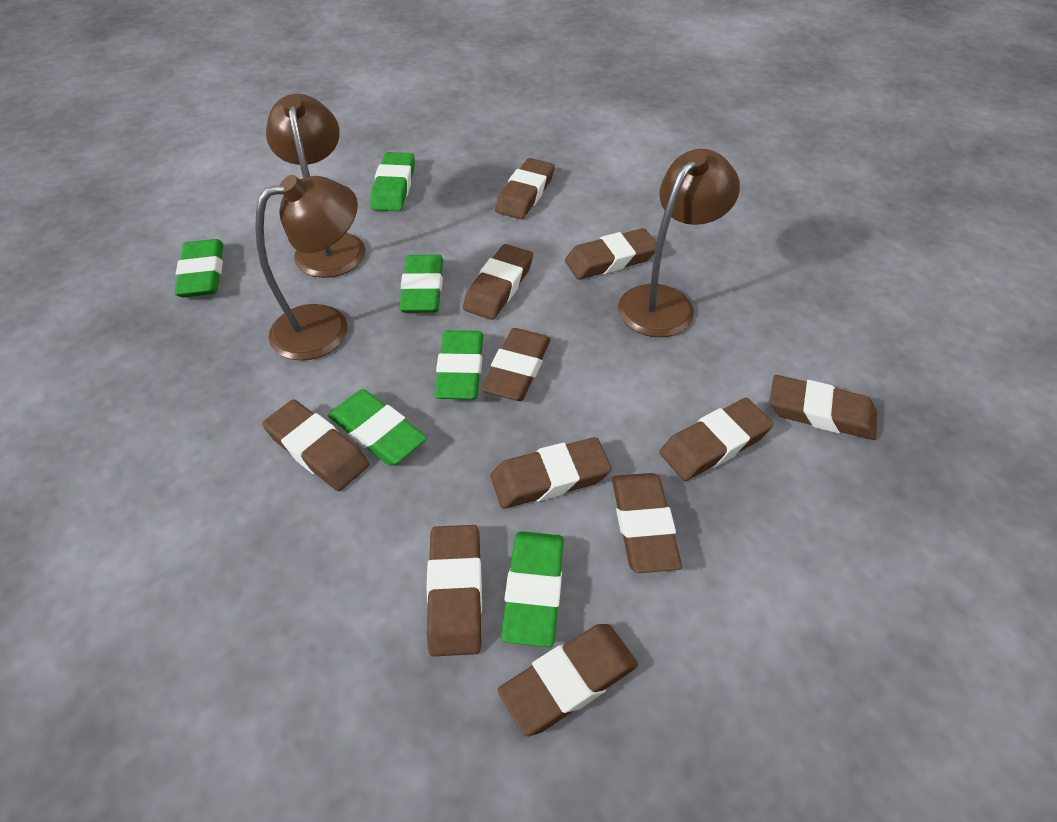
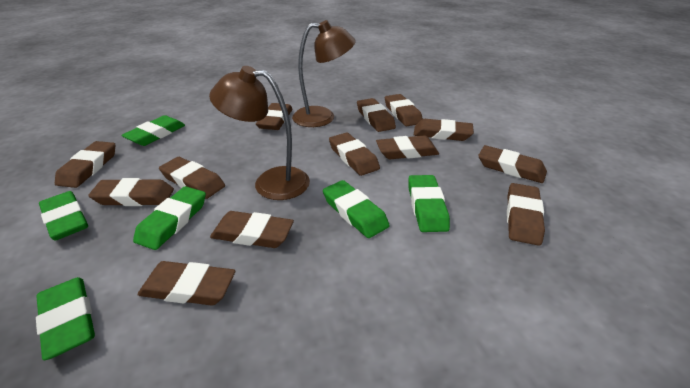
brown eraser: 11 -> 13
brown lamp: 3 -> 2

